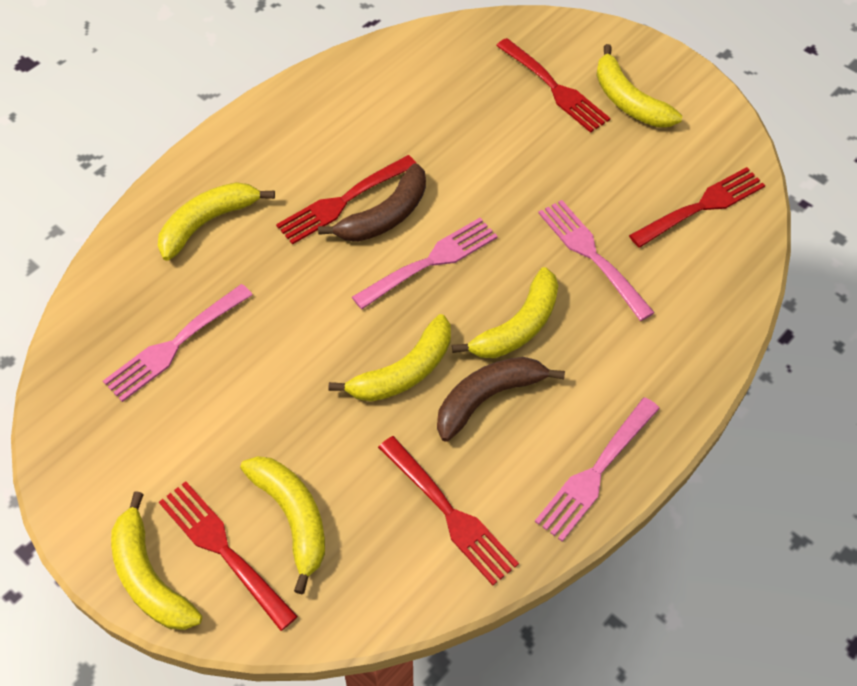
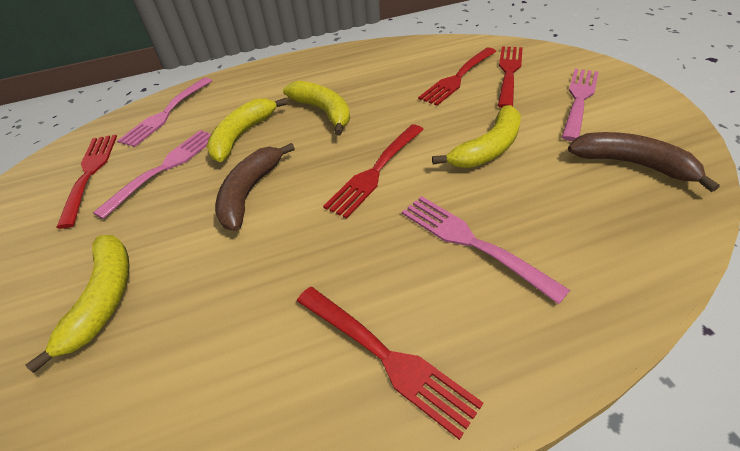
yellow banana: 6 -> 4

